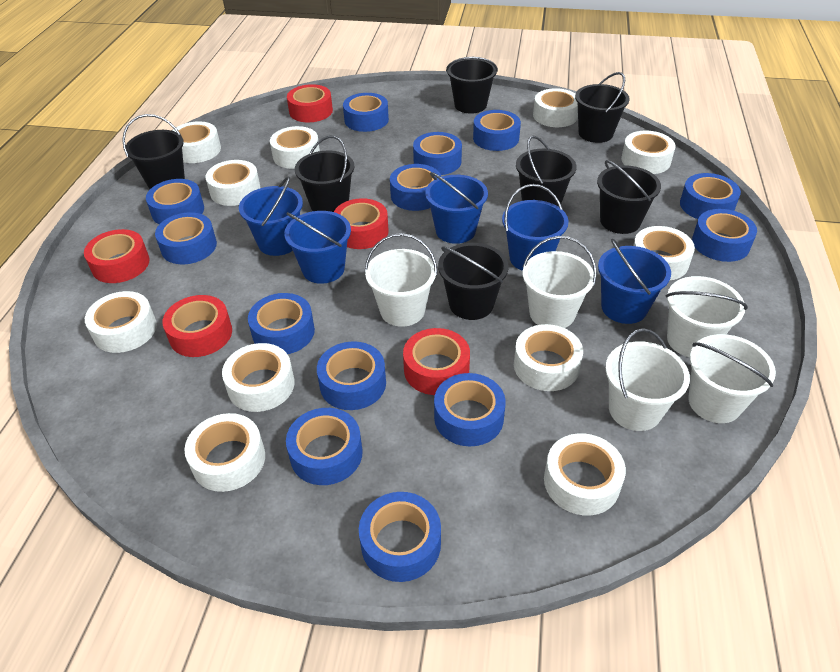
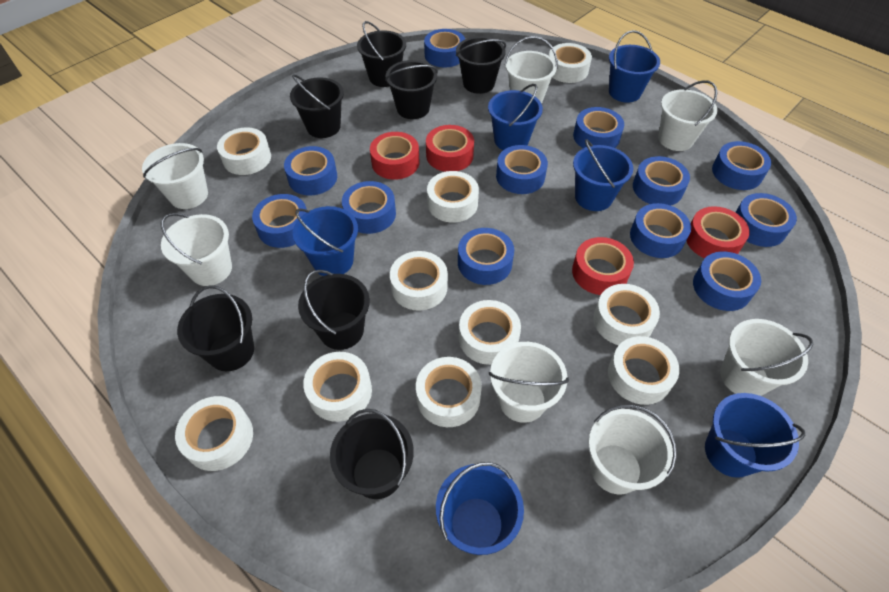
blue bucket: 5 -> 6
blue tape: 13 -> 12
red tape: 5 -> 4
white bucket: 5 -> 7
white tape: 11 -> 10

